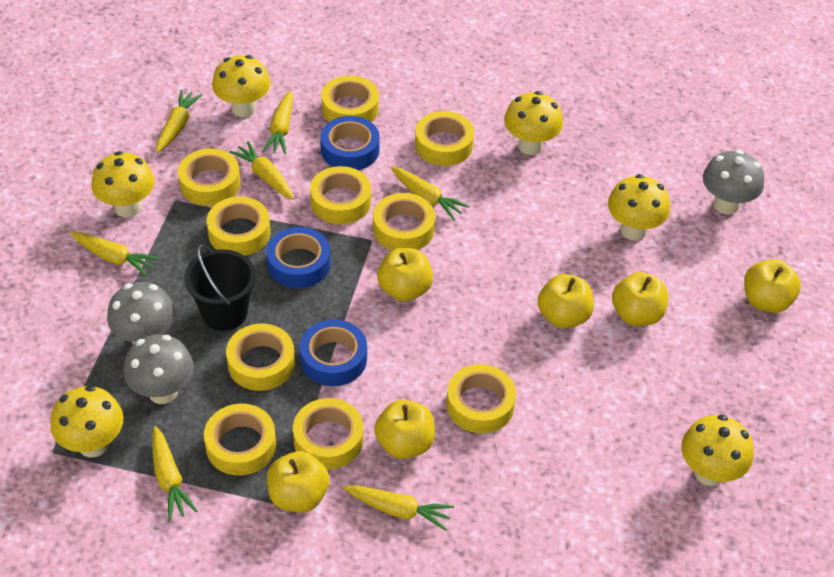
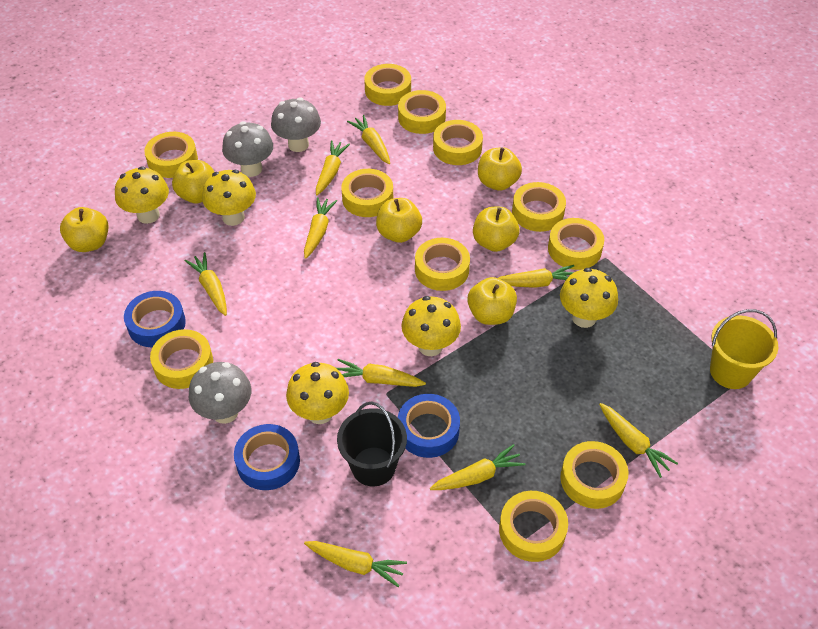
yellow bucket: 0 -> 1
yellow carrot: 7 -> 9
yellow mushroom: 6 -> 5
yellow tape: 10 -> 11

